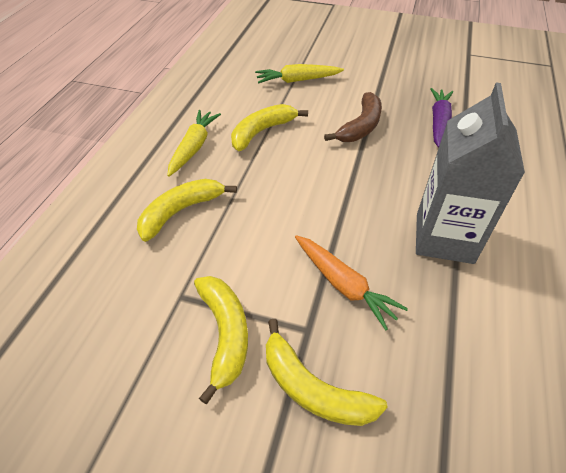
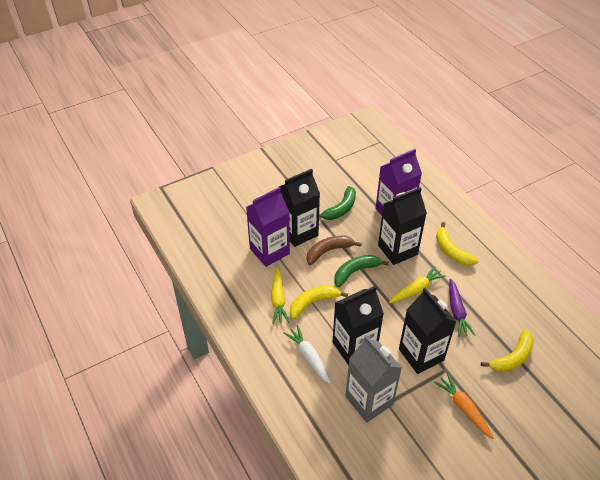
black carton: 0 -> 4
green banana: 0 -> 2
purple carton: 0 -> 2
white carrot: 0 -> 1
yellow banana: 4 -> 3

